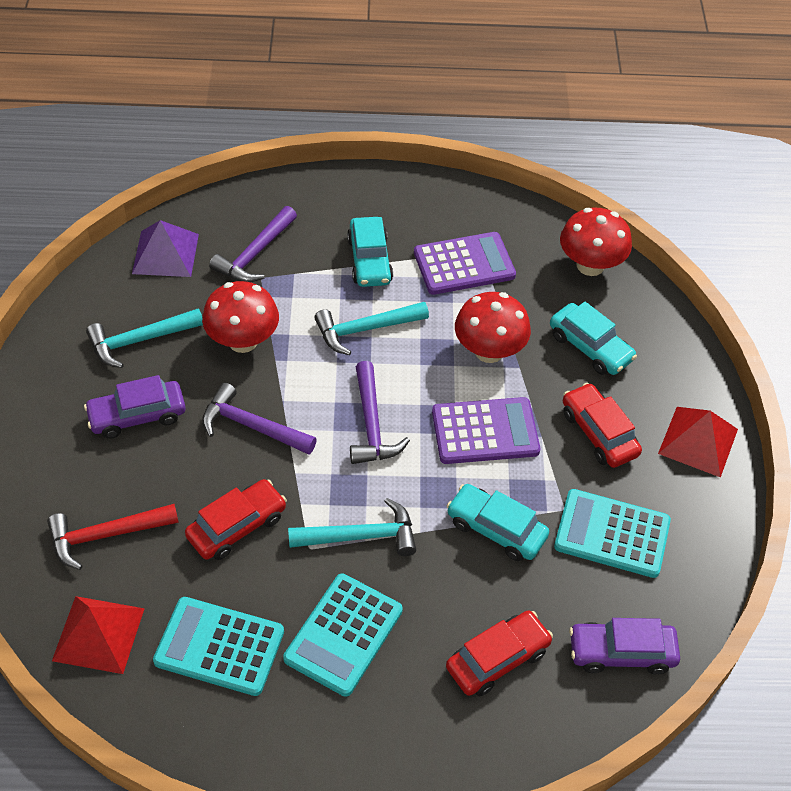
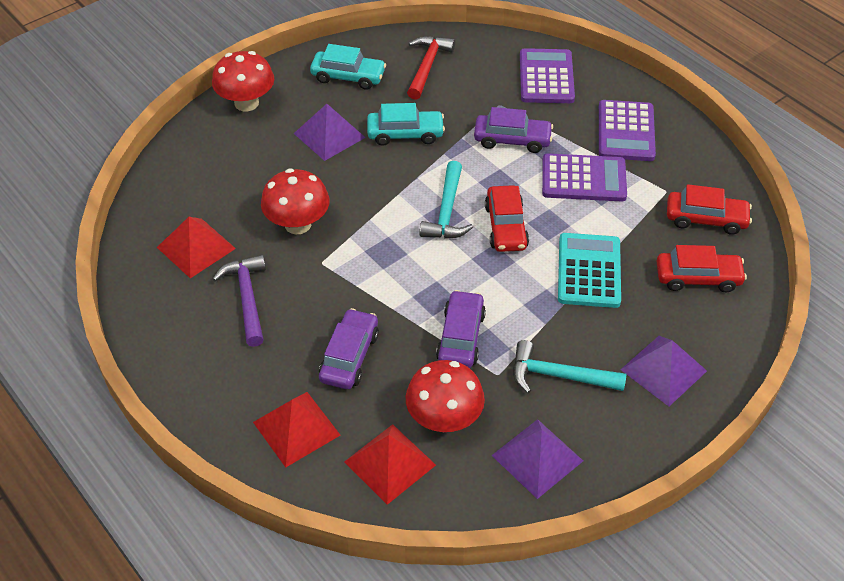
purple calculator: 2 -> 3
purple car: 2 -> 3
purple hammer: 3 -> 1
purple pyramid: 1 -> 3
red pyramid: 2 -> 3
turquoise calculator: 3 -> 1
turquoise car: 3 -> 2
turquoise hammer: 3 -> 2

